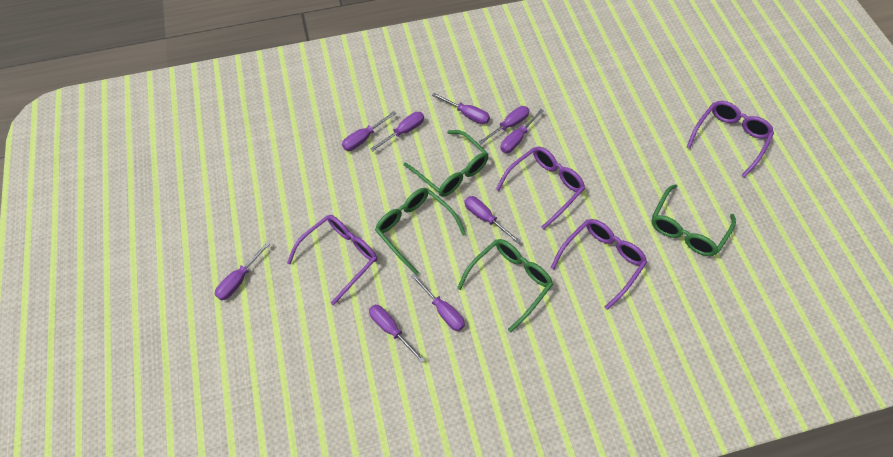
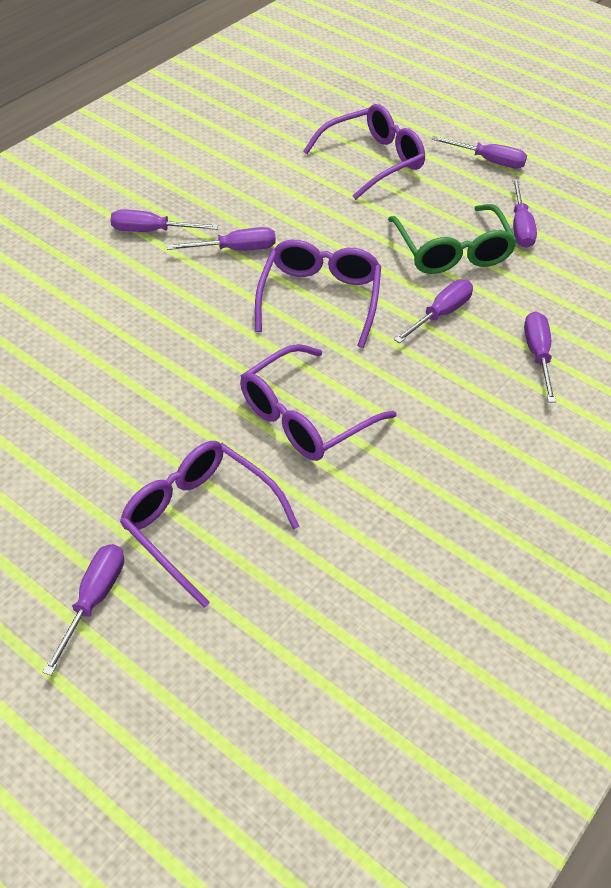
green glasses: 4 -> 1
purple screwdriver: 9 -> 7

